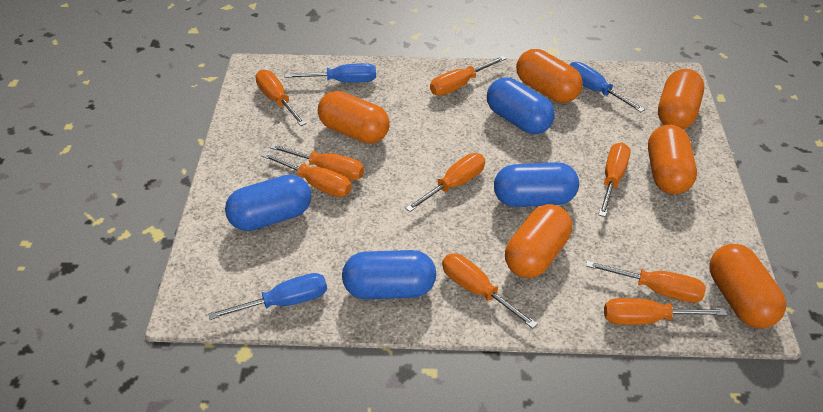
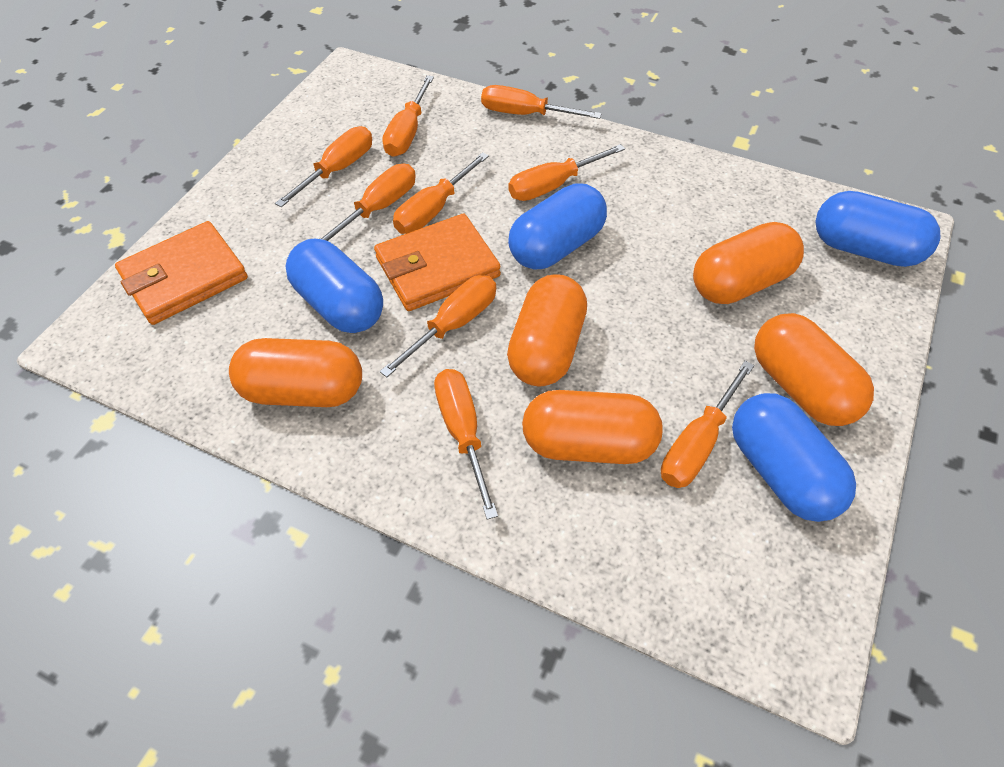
blue screwdriver: 3 -> 0
orange capsule: 6 -> 5
orange wallet: 0 -> 2

